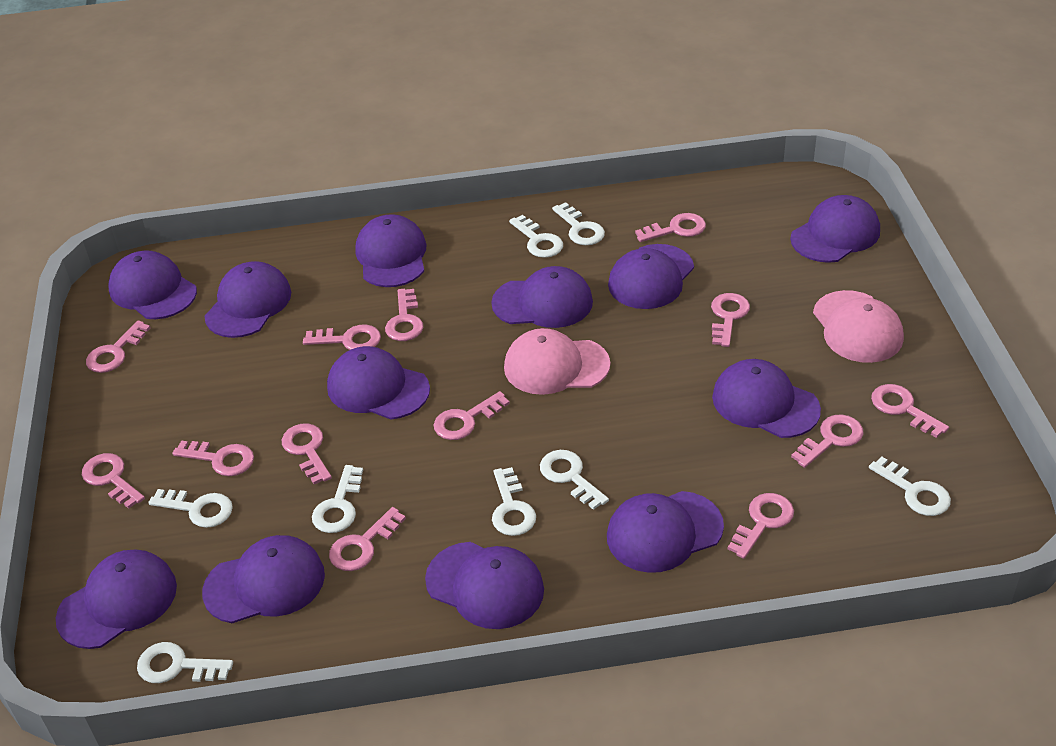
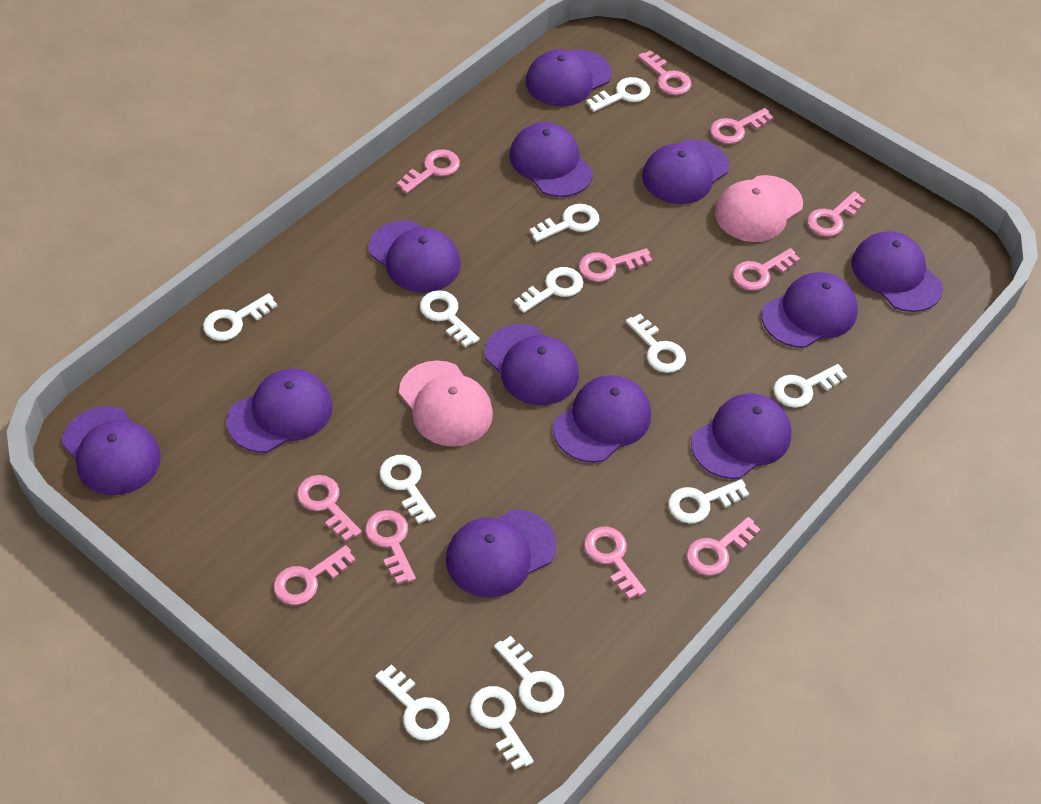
pink key: 13 -> 11
white key: 8 -> 12

